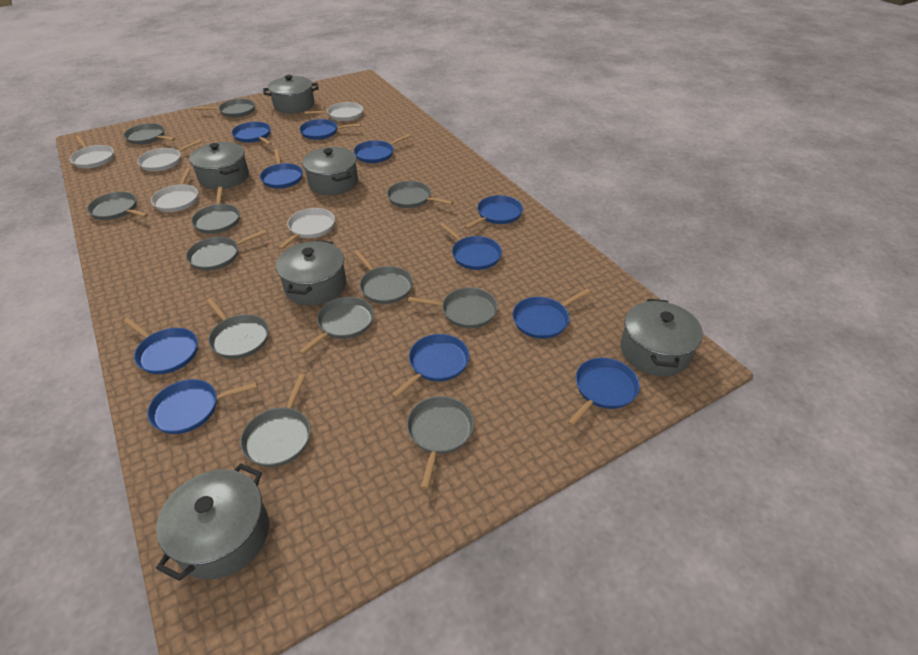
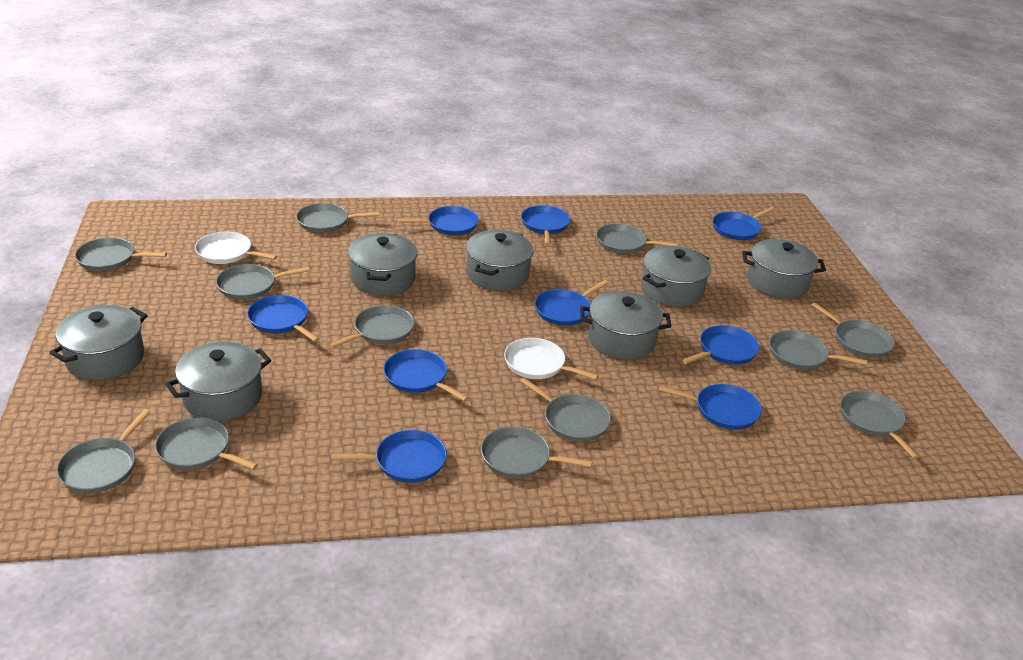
blue pan: 11 -> 9
grey pot: 6 -> 7
white pan: 5 -> 2

